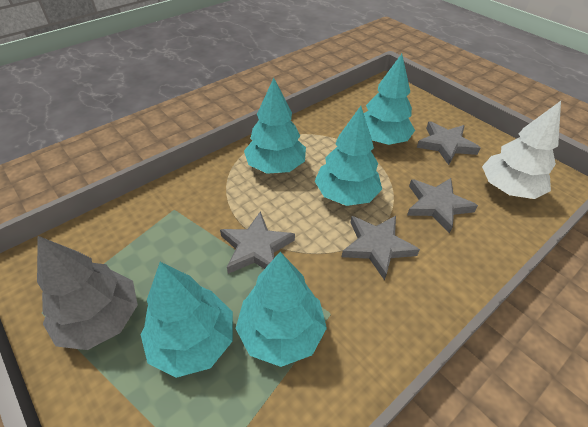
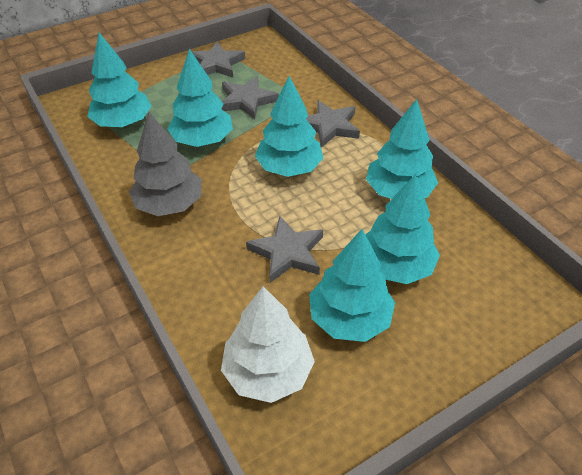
turquoise tree: 5 -> 6

